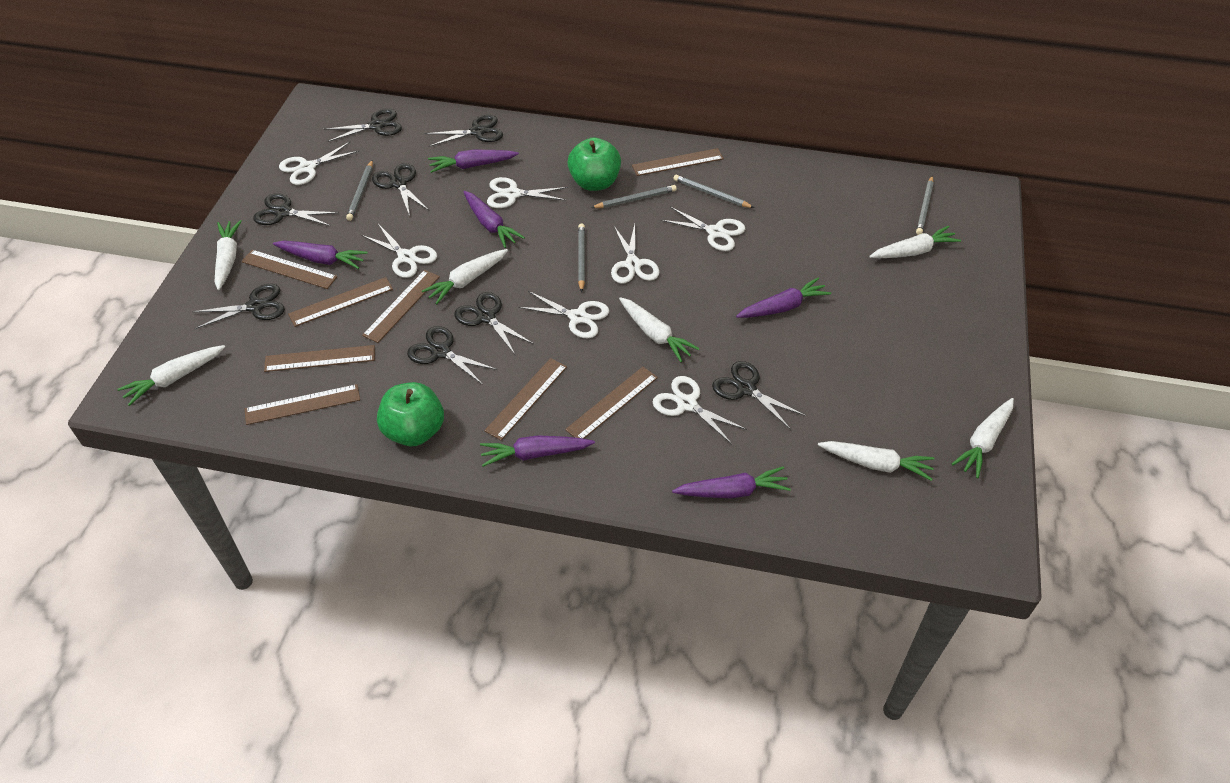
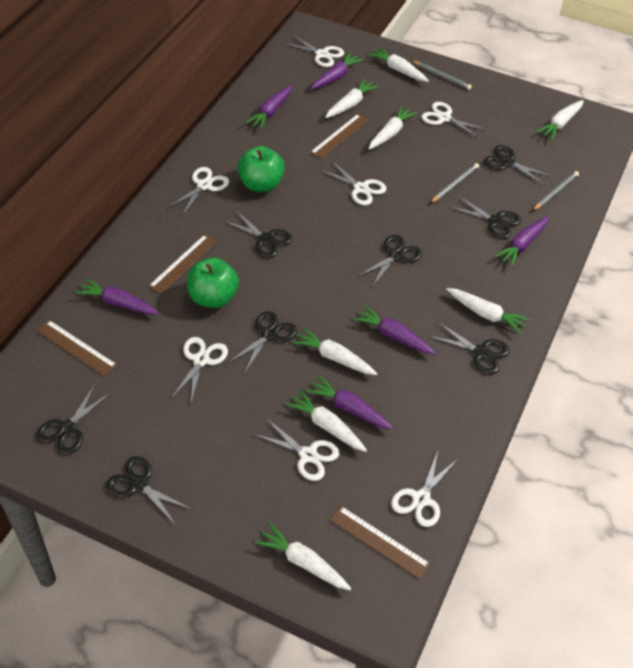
brown ruler: 8 -> 4
grey pencil: 5 -> 3
white carrot: 7 -> 8

